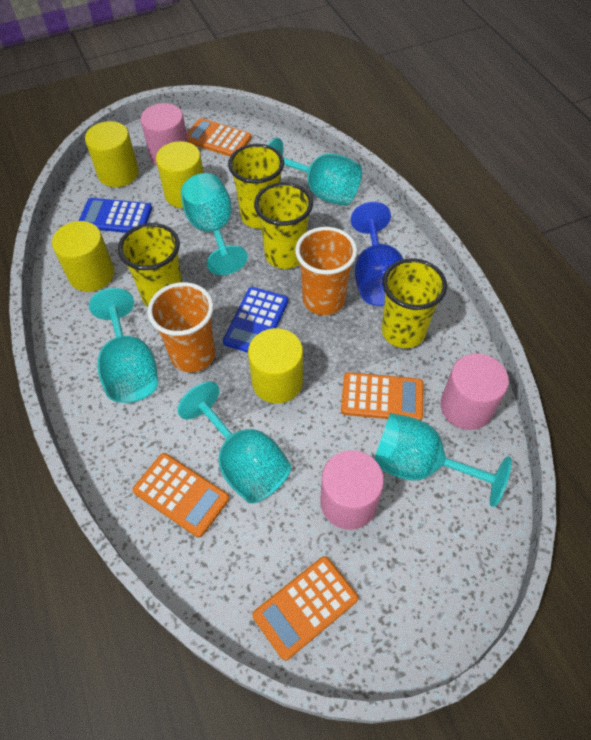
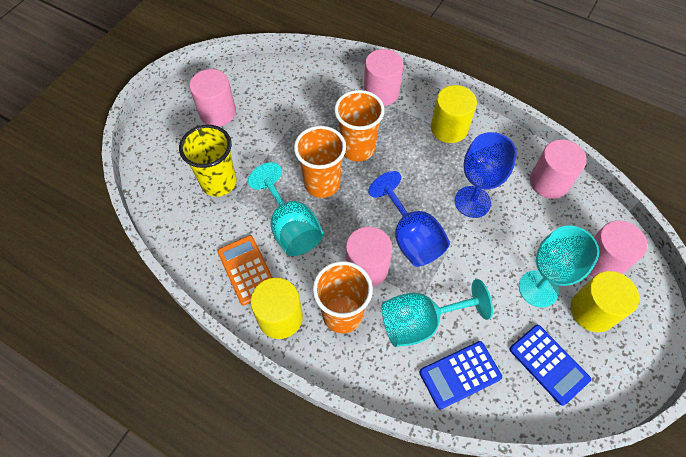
blue goblet: 1 -> 2
orange calculator: 4 -> 1
orange cup: 2 -> 3
pink cylinder: 3 -> 5
turquoise goblet: 5 -> 3
yellow cup: 4 -> 1
yellow cylinder: 4 -> 3

